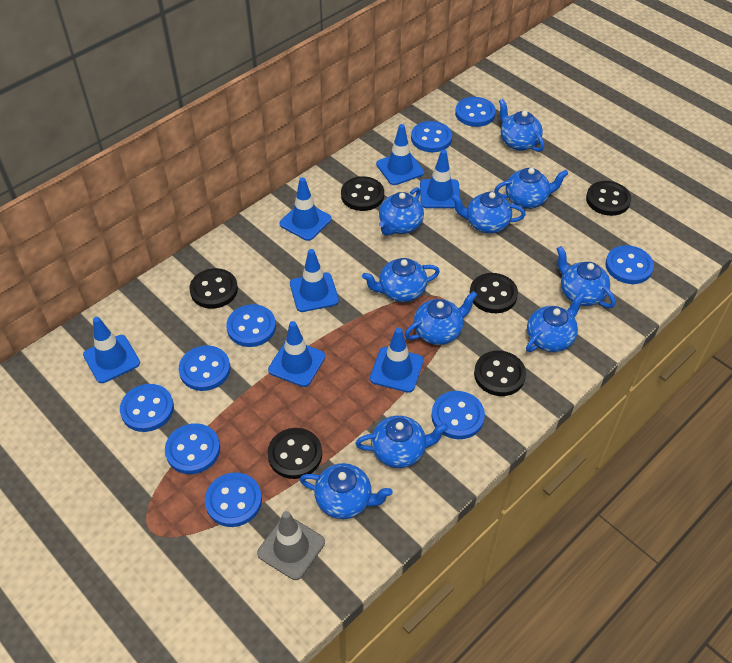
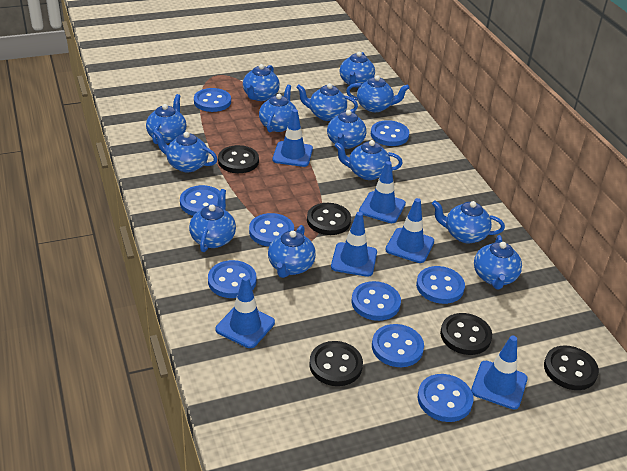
black button: 6 -> 5
blue teapot: 10 -> 13
blue traffic cone: 7 -> 6
grey traffic cone: 1 -> 0

